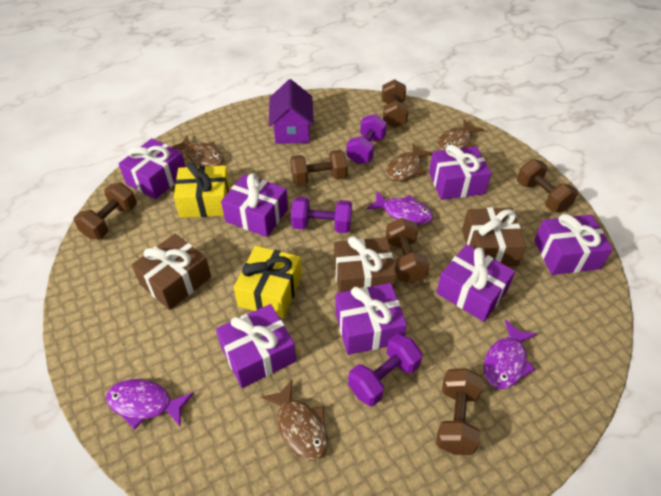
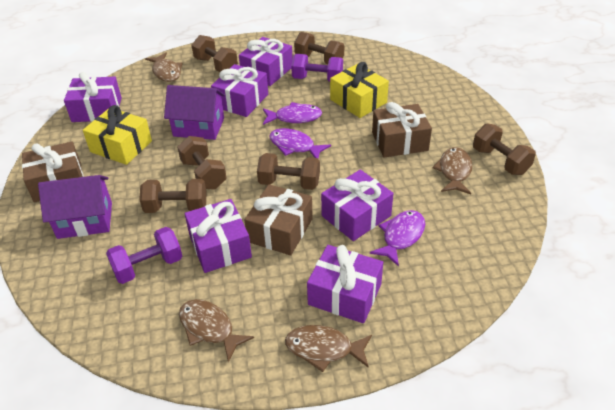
purple dumbbell: 3 -> 2
purple gift: 7 -> 6
purple house: 1 -> 2

